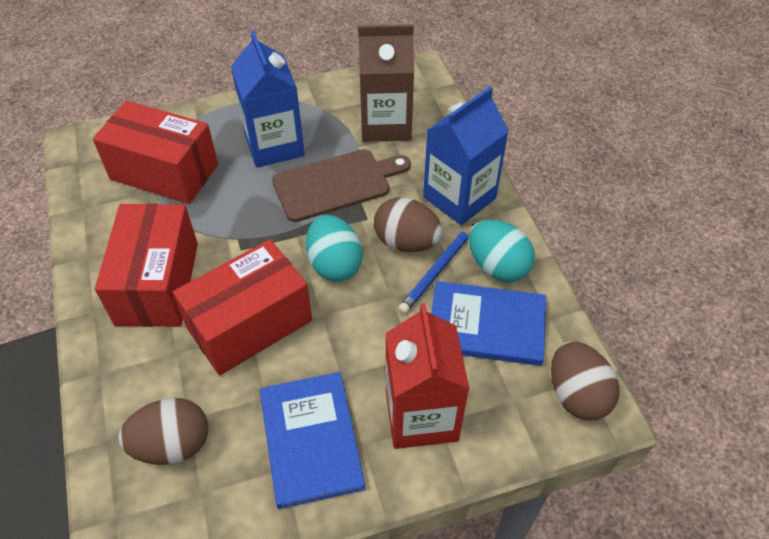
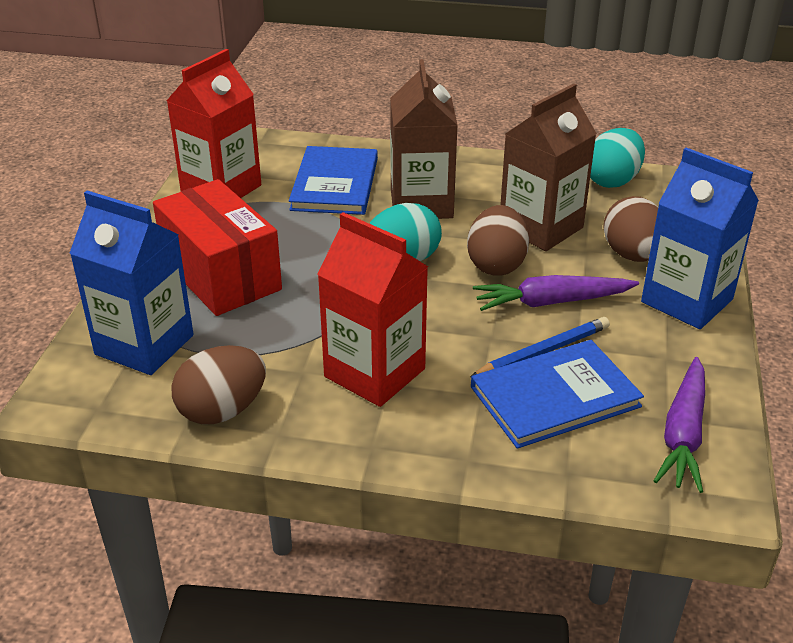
brown carton: 1 -> 2
brown cutting board: 1 -> 0
purple carrot: 0 -> 2
red box: 3 -> 1
red carton: 1 -> 2

